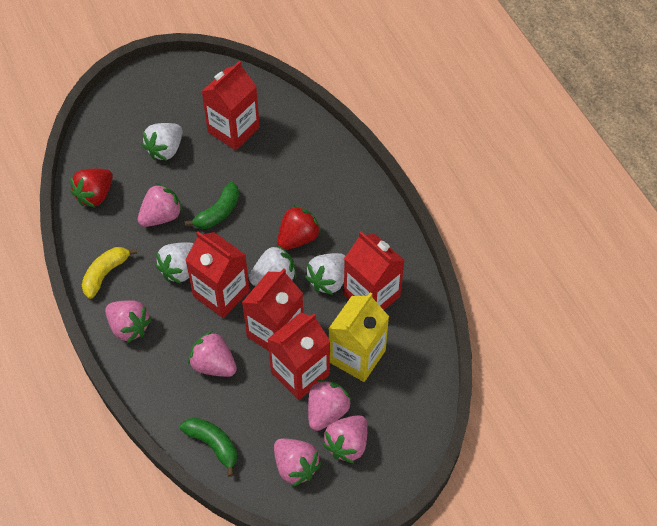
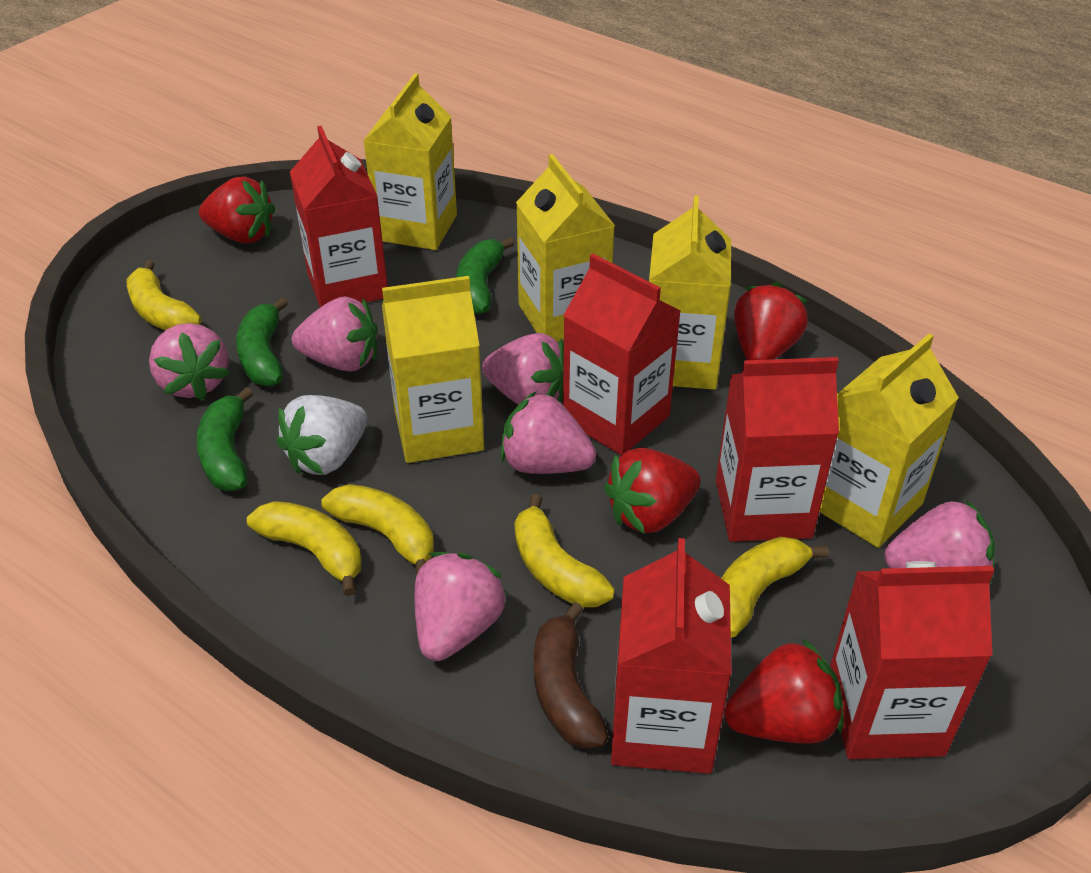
brown banana: 0 -> 1
green banana: 2 -> 3
red strawberry: 2 -> 4
white strawberry: 4 -> 1
yellow banana: 1 -> 5
yellow carton: 1 -> 5

